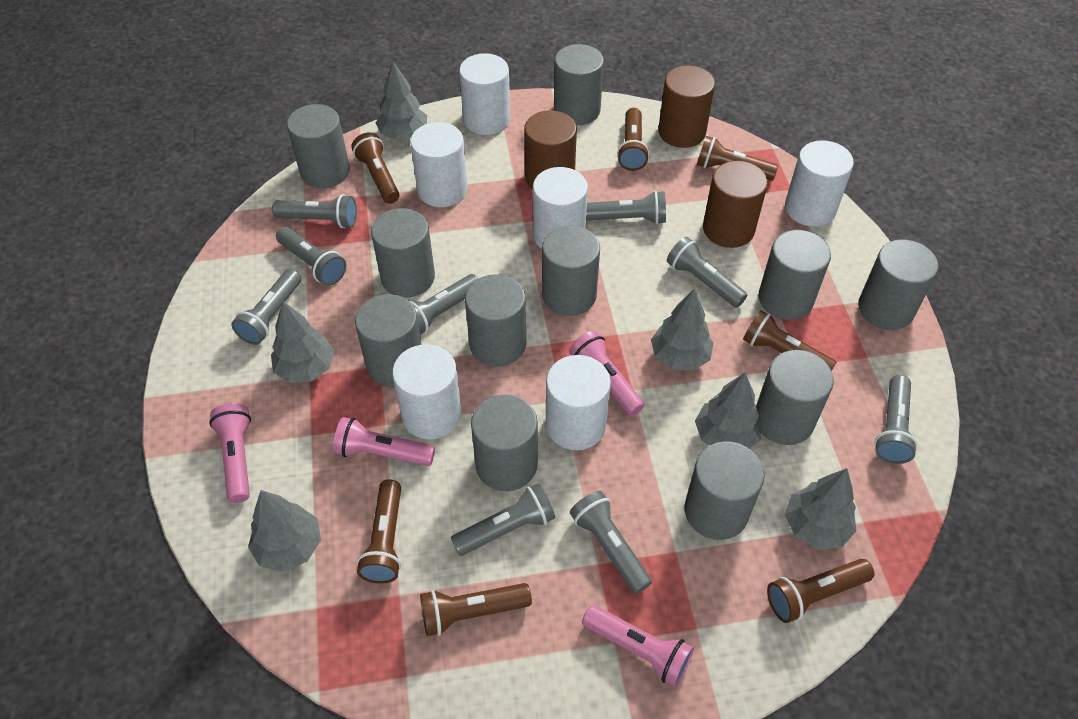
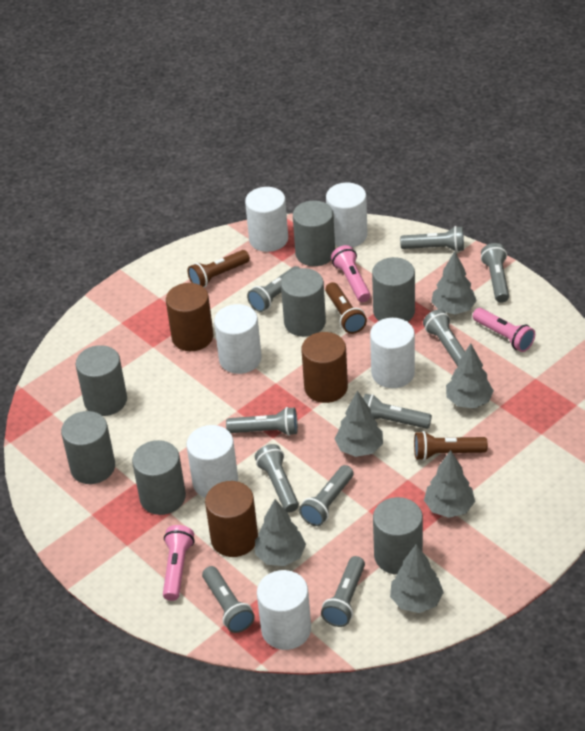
brown flashlight: 7 -> 3
grey cylinder: 11 -> 7
grey flashlight: 9 -> 10
pink flashlight: 4 -> 3

